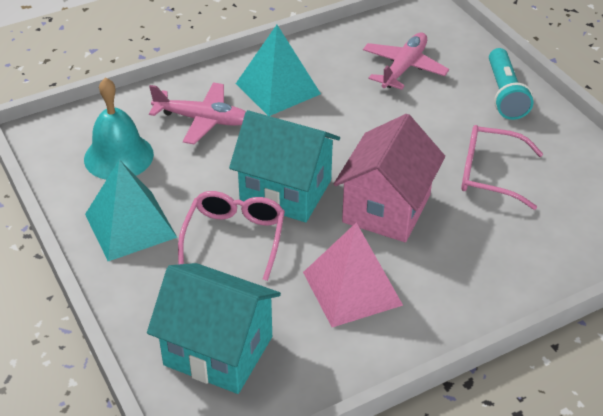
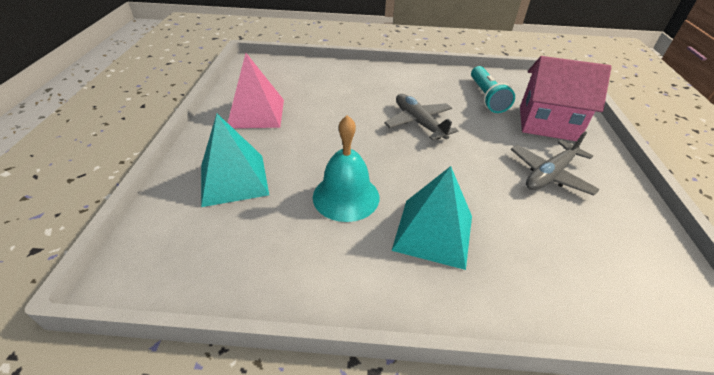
grey plane: 0 -> 2
pink glasses: 2 -> 0
pink plane: 2 -> 0
turquoise house: 2 -> 0

